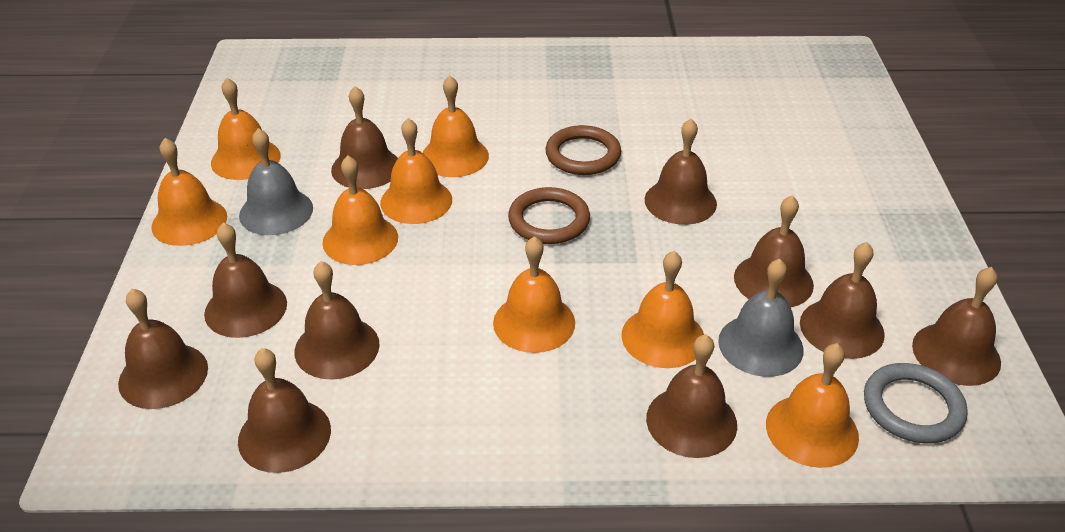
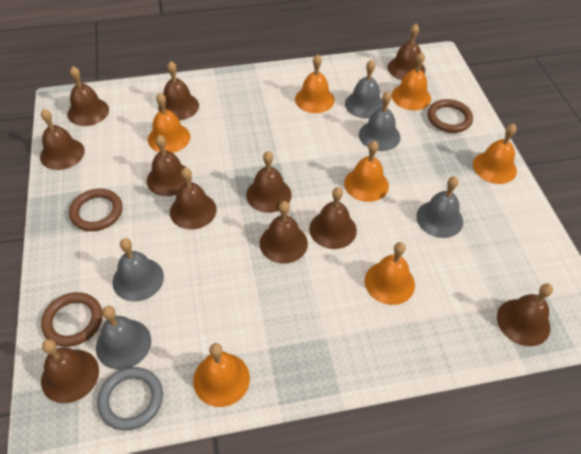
brown bell: 10 -> 11
brown ring: 2 -> 3
grey bell: 2 -> 5
orange bell: 8 -> 7

